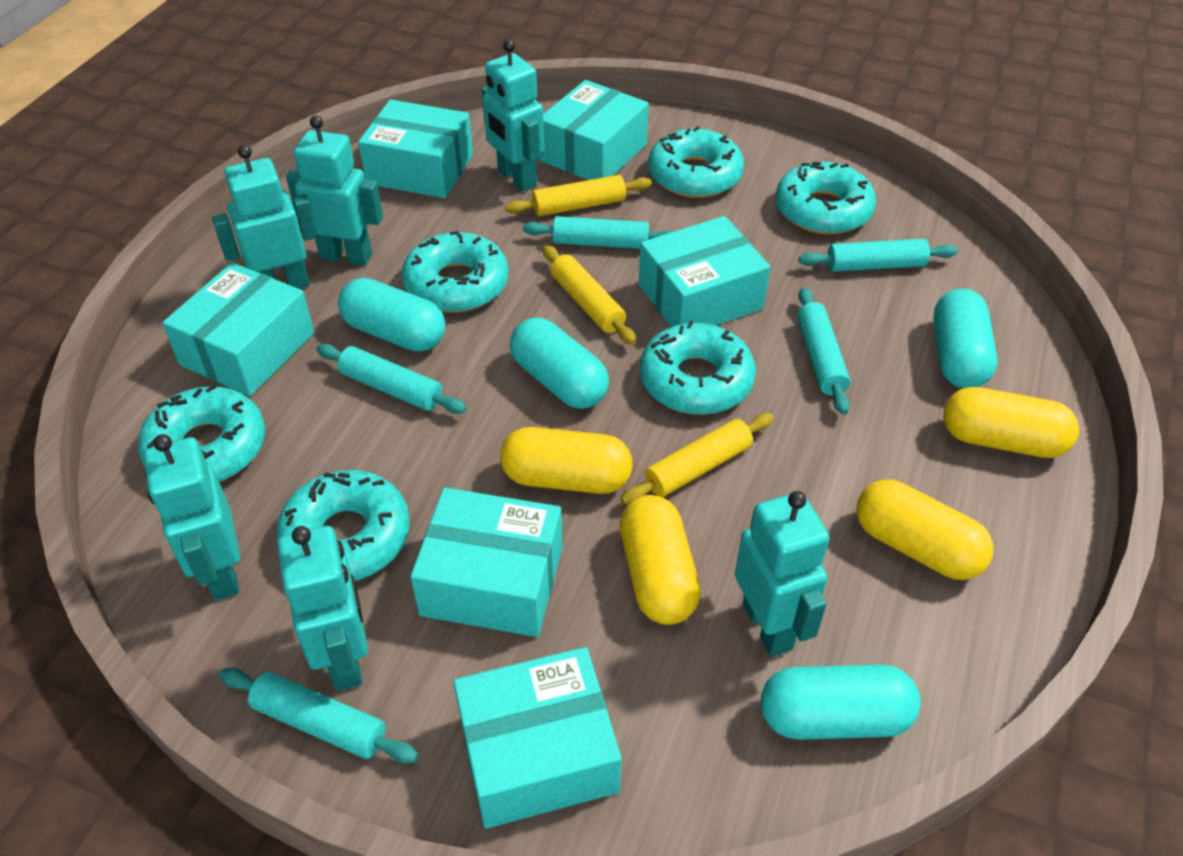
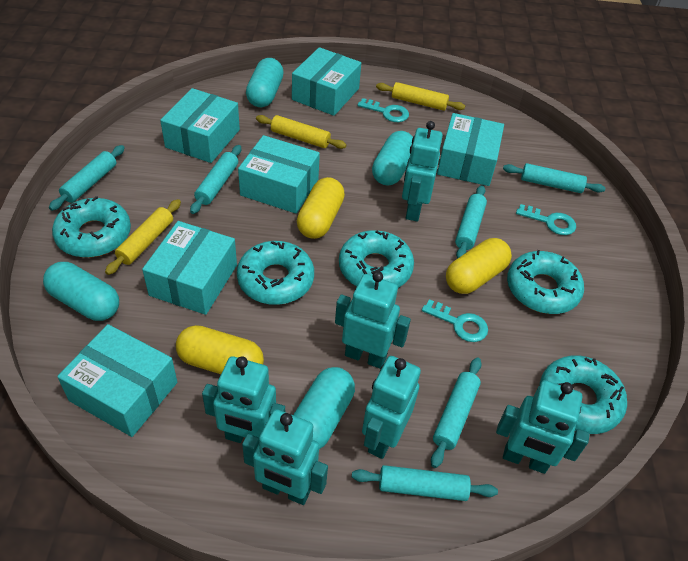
turquoise donut: 6 -> 5
turquoise key: 0 -> 3
turquoise rolling pin: 5 -> 6
yellow capsule: 4 -> 3

